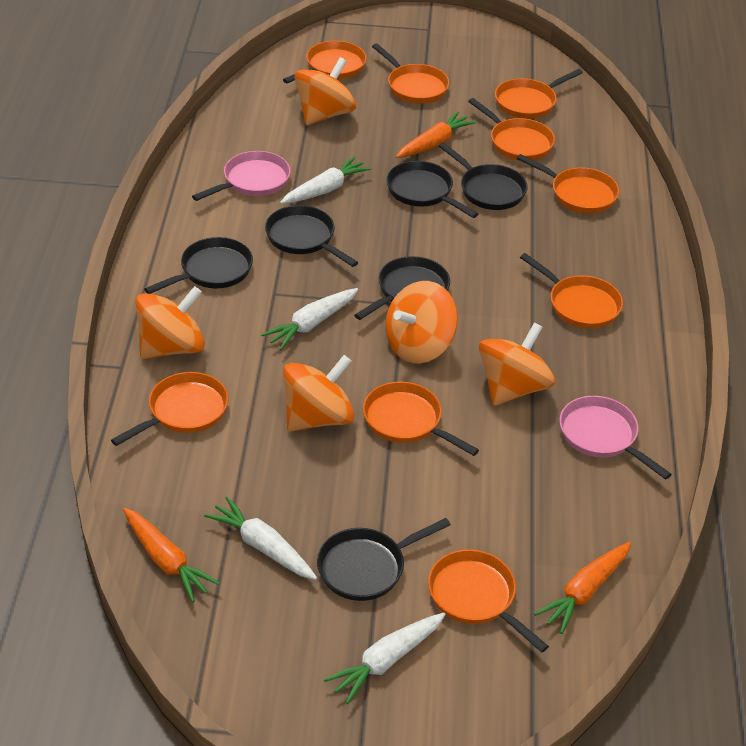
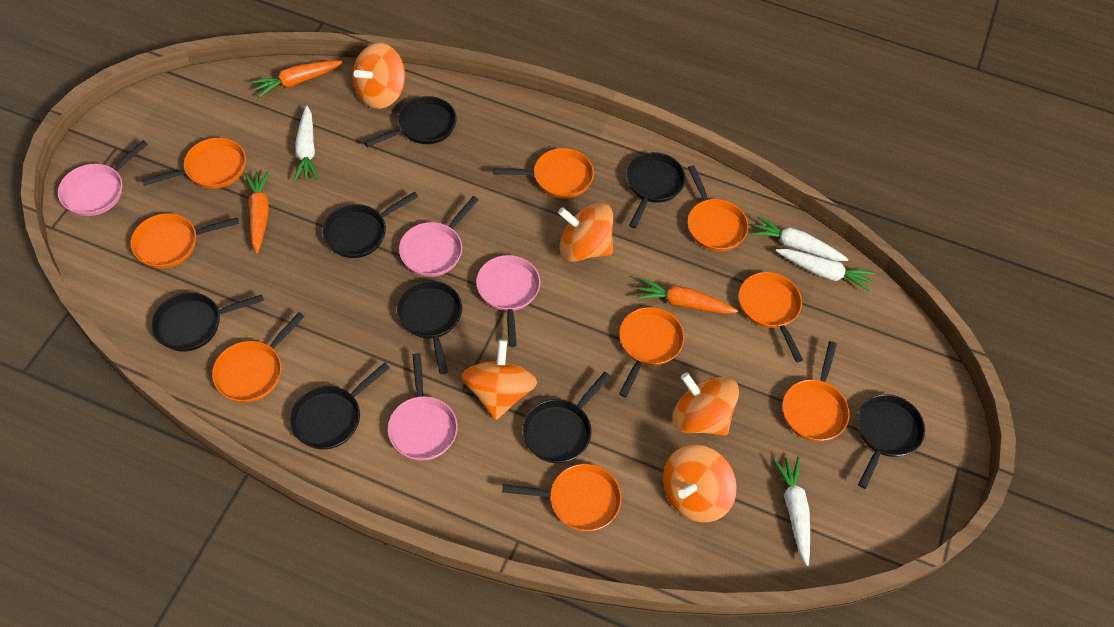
black pan: 6 -> 8
pink pan: 2 -> 4

